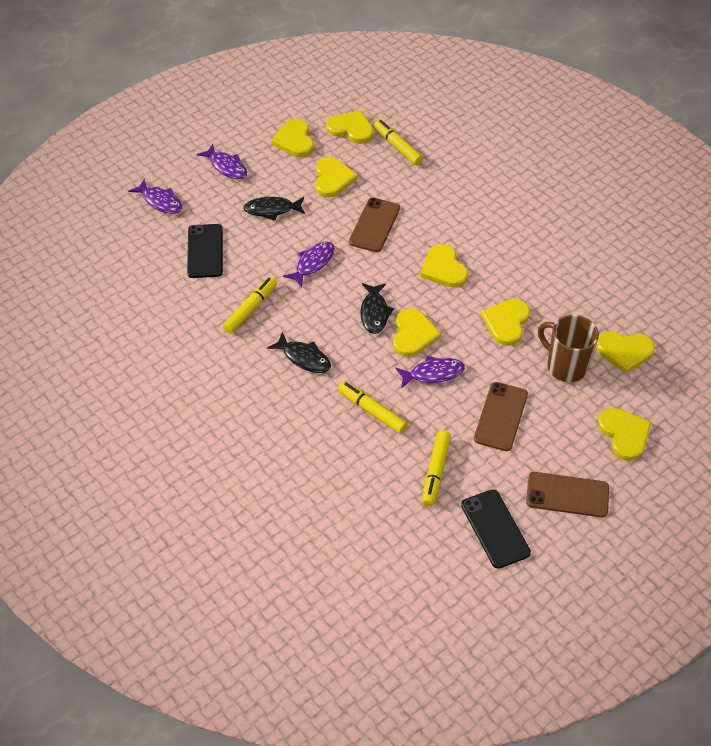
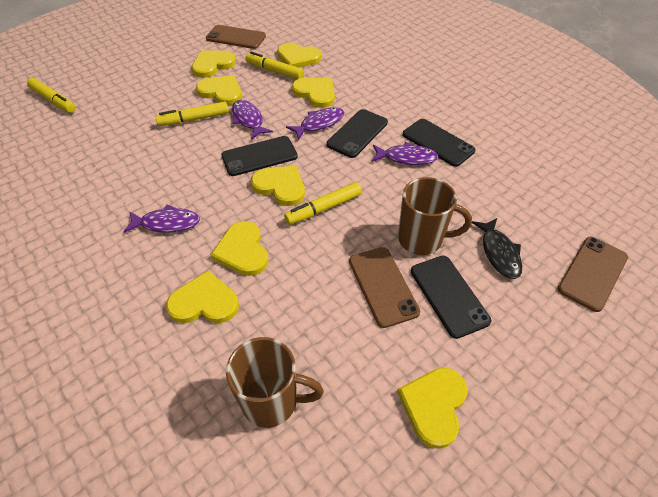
black fish: 3 -> 1
black phone: 2 -> 4
brown mug: 1 -> 2

